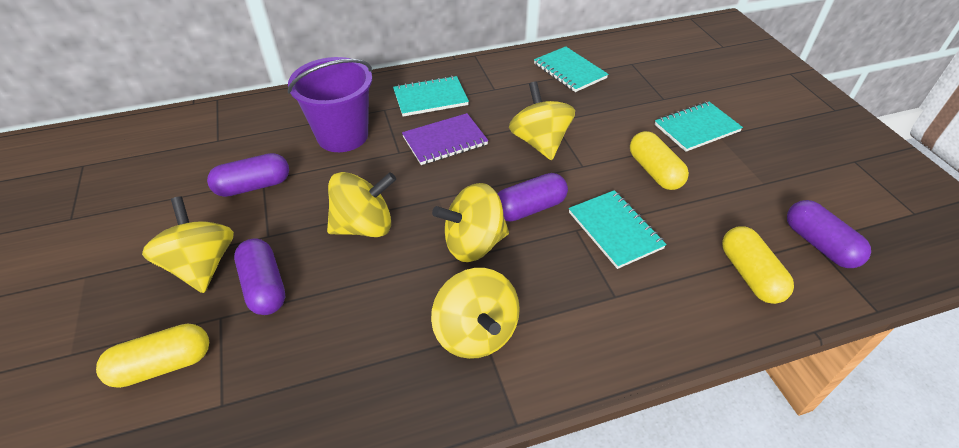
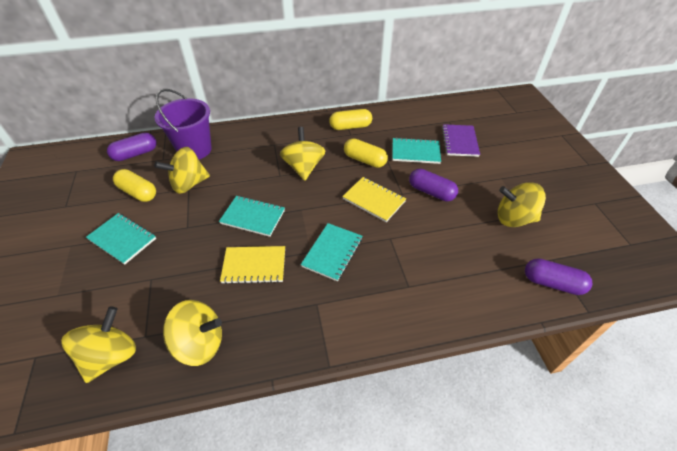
purple capsule: 4 -> 3
yellow notebook: 0 -> 2

